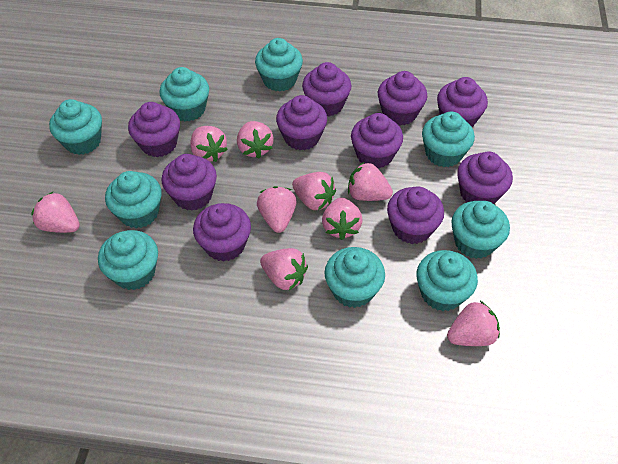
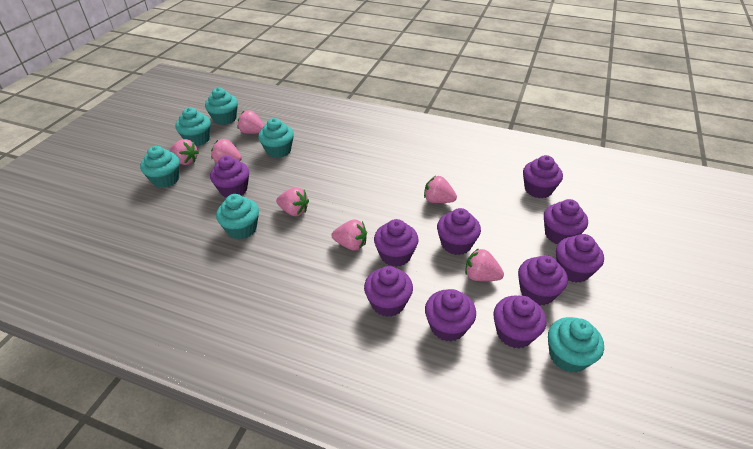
pink strawberry: 9 -> 7
turquoise cupcake: 9 -> 6

